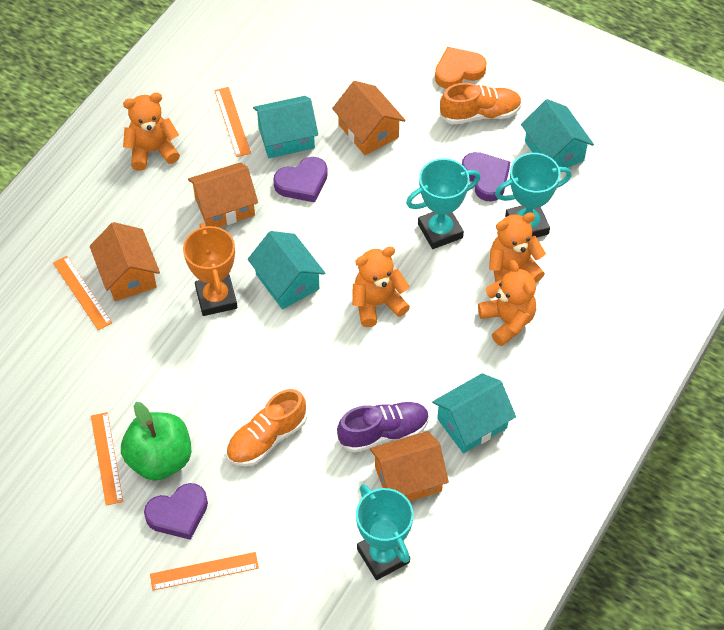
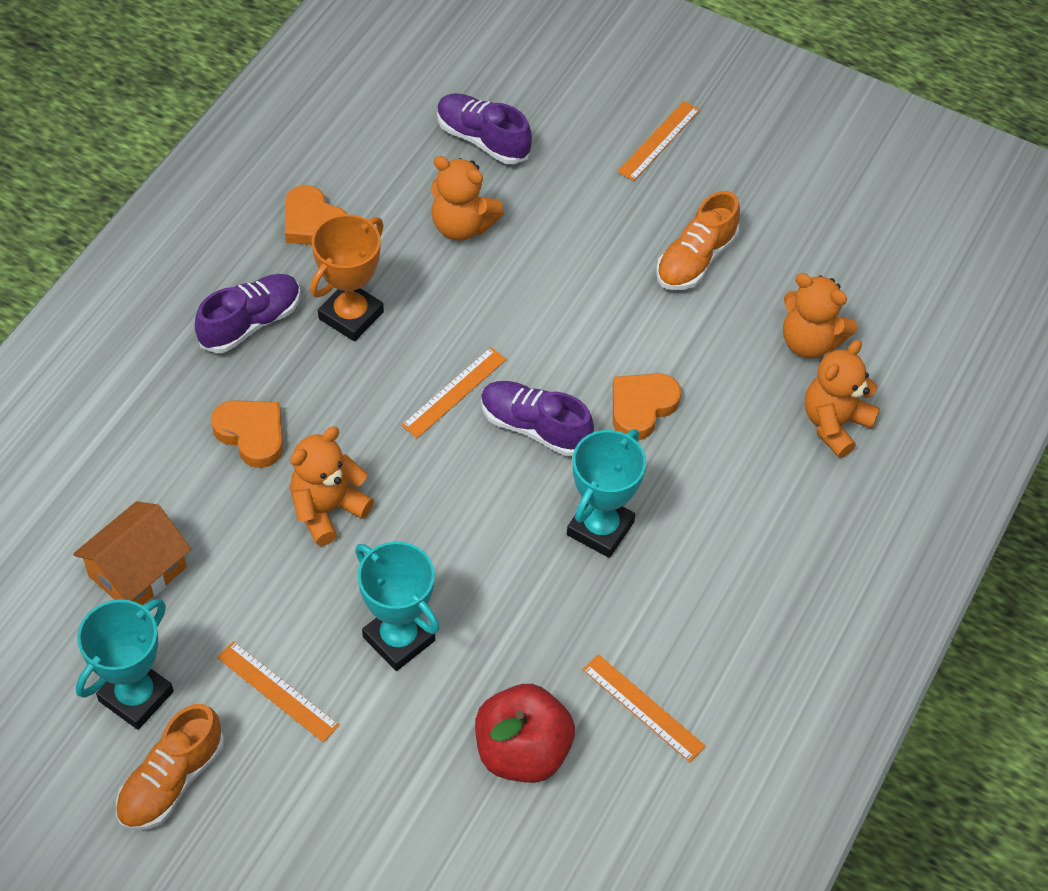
green apple: 1 -> 0
orange heart: 1 -> 3
orange house: 4 -> 1
purple heart: 3 -> 0
purple shoe: 1 -> 3
red apple: 0 -> 1
turquoise house: 4 -> 0

